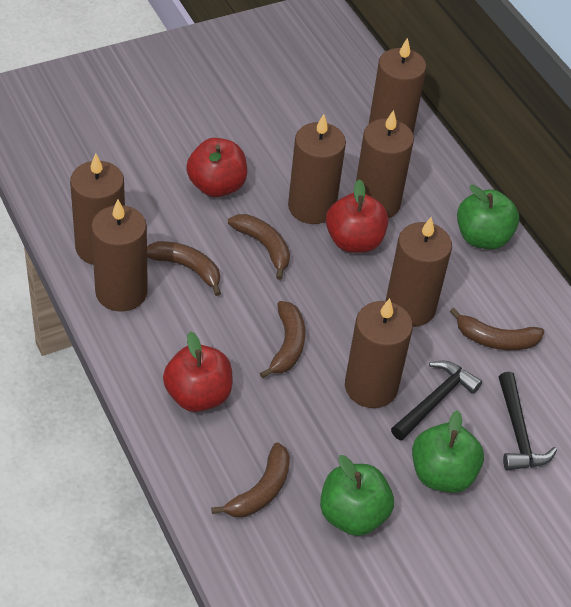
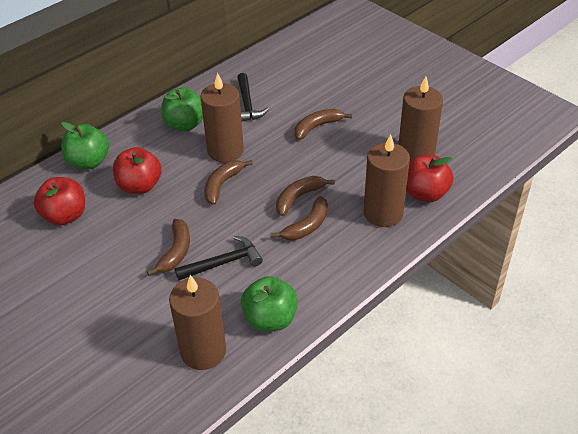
brown candle: 7 -> 4

